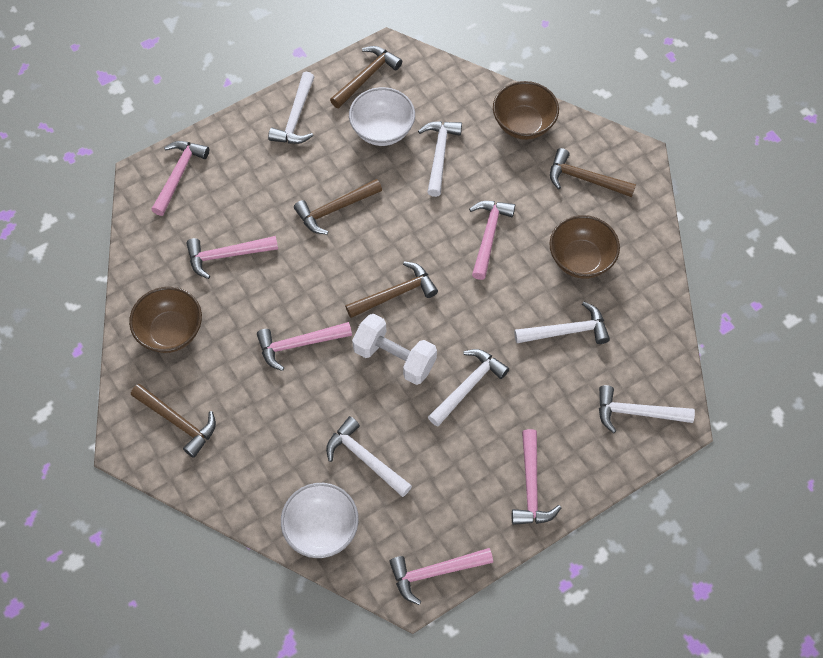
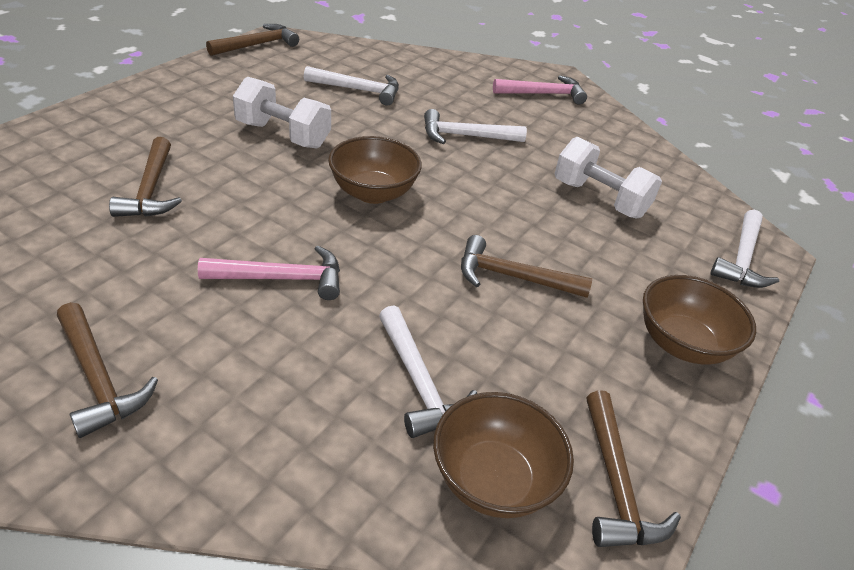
pink hammer: 6 -> 2
white bowl: 2 -> 0
white dumbbell: 1 -> 2
white hammer: 6 -> 4

